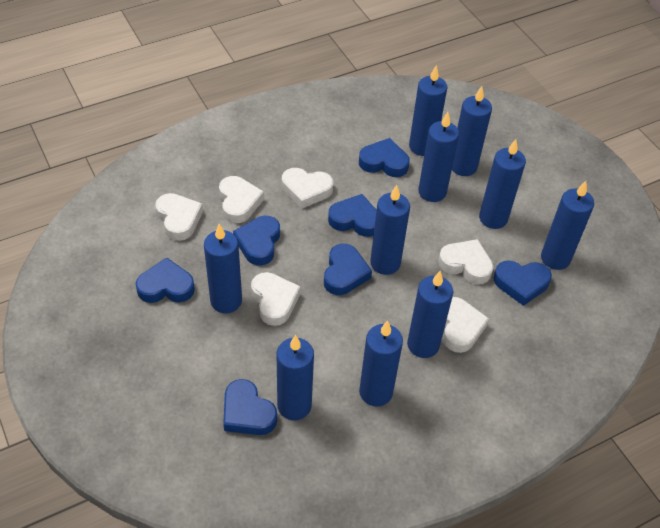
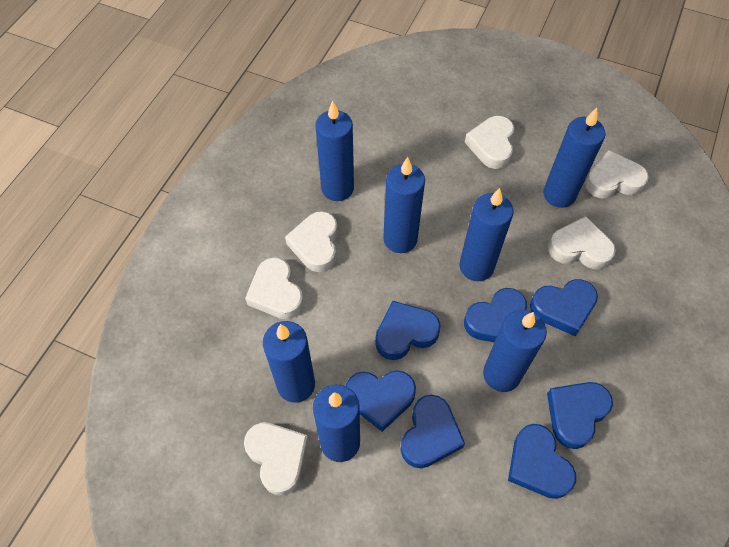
blue candle: 10 -> 7

